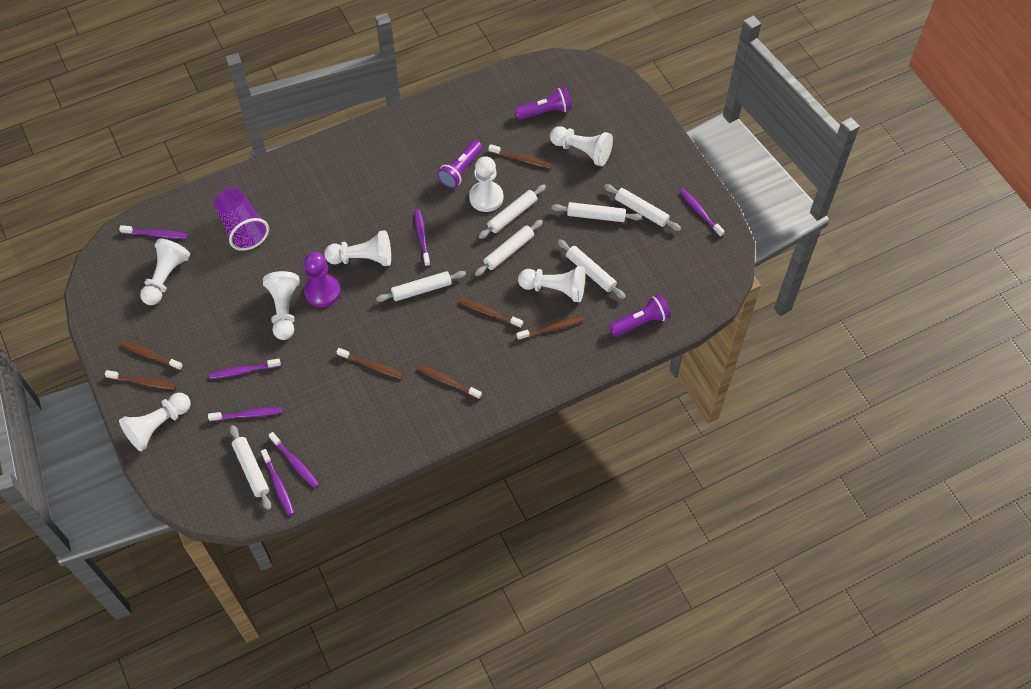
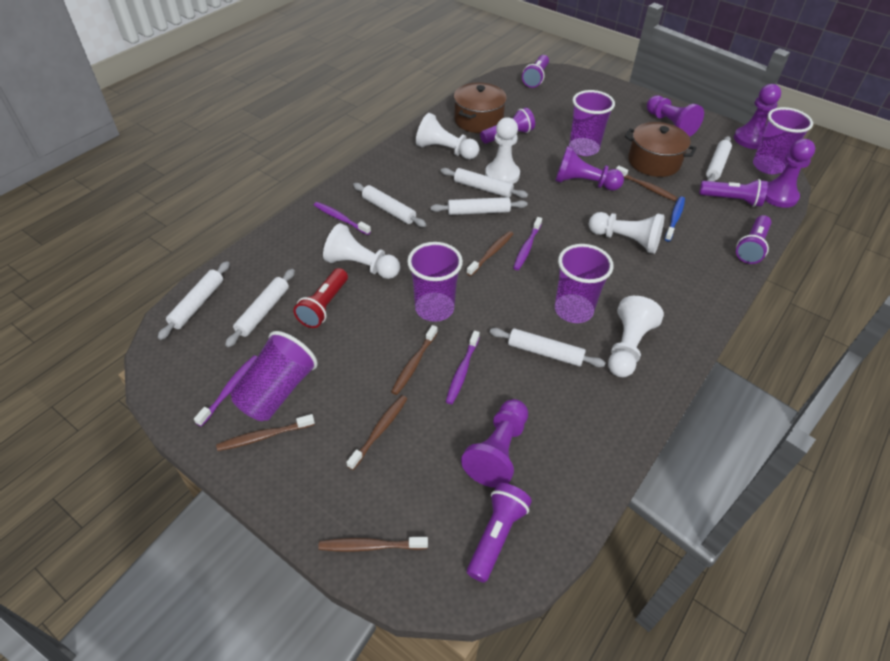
blue toothbrush: 0 -> 1
brown pot: 0 -> 2
brown toothbrush: 7 -> 6
purple cup: 1 -> 5
purple flashlight: 3 -> 5
purple pawn: 1 -> 5
purple toothbrush: 7 -> 4
red flashlight: 0 -> 1
white pawn: 7 -> 5

